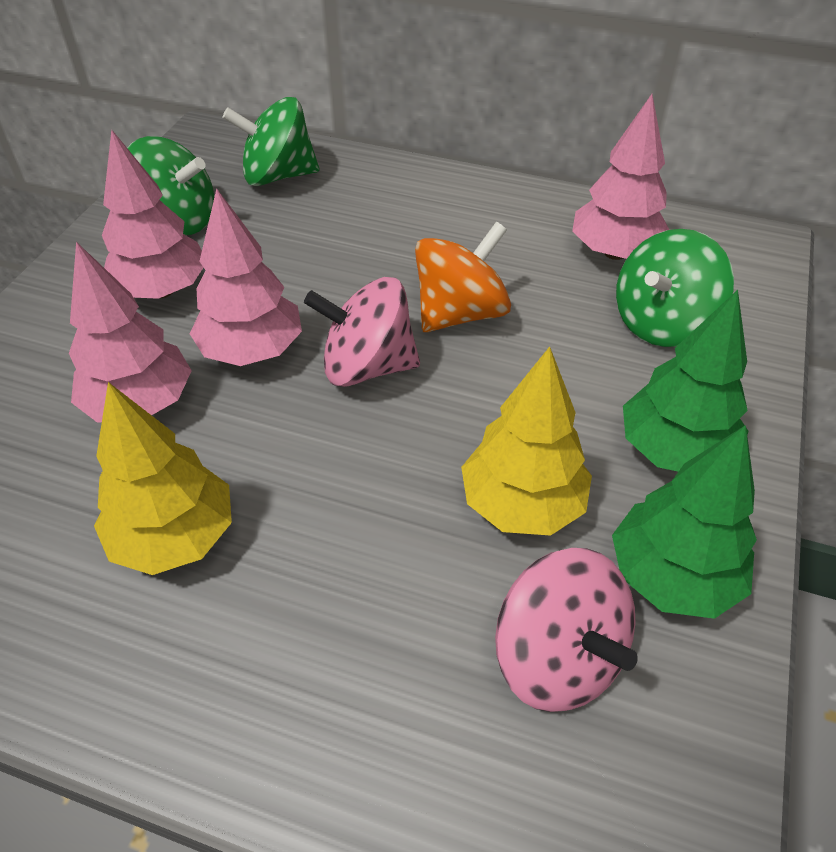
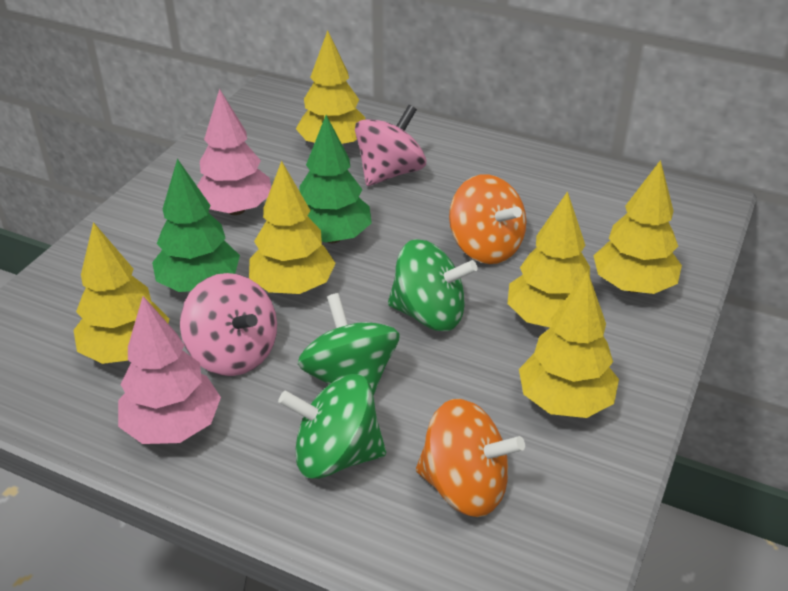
orange spinning top: 1 -> 2
pink tree: 4 -> 2
yellow tree: 2 -> 6

